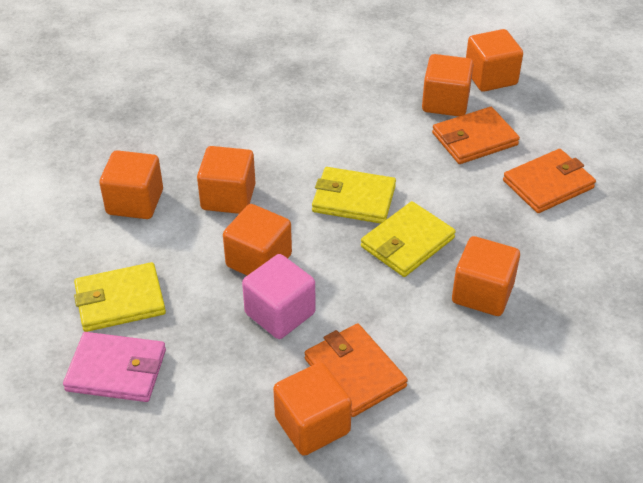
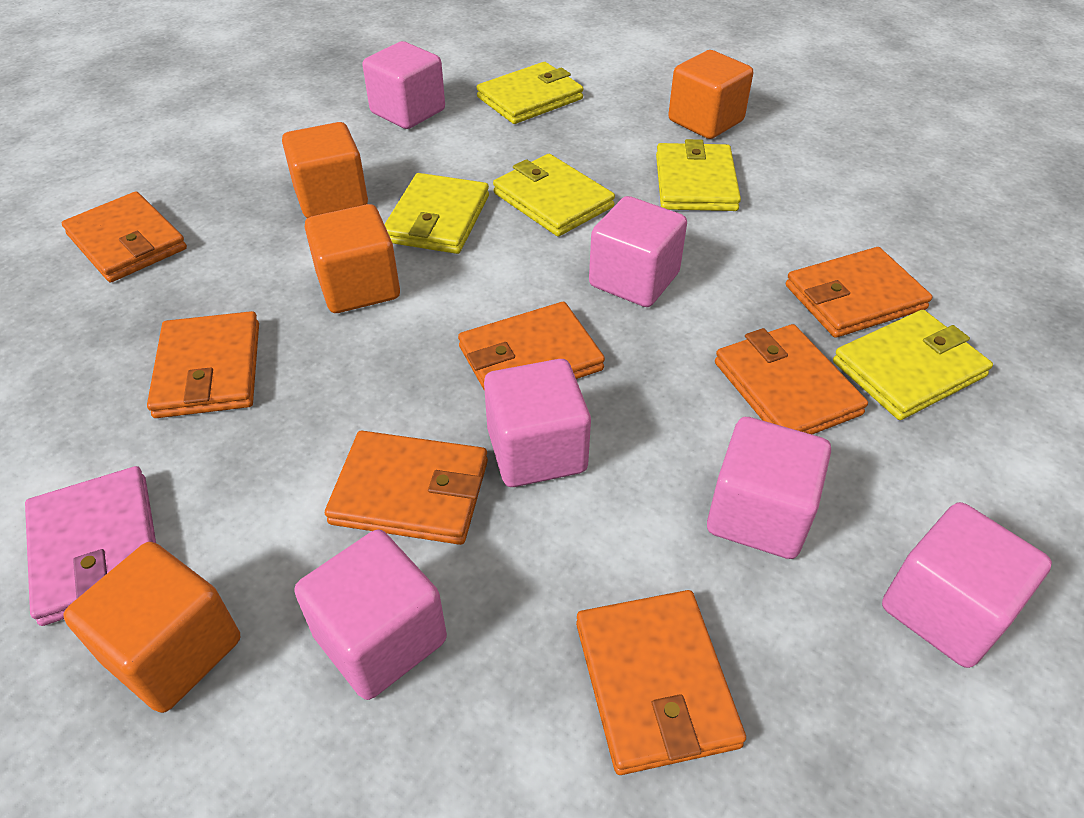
orange cube: 7 -> 4
orange wallet: 3 -> 7
pink cube: 1 -> 6
yellow wallet: 3 -> 5

